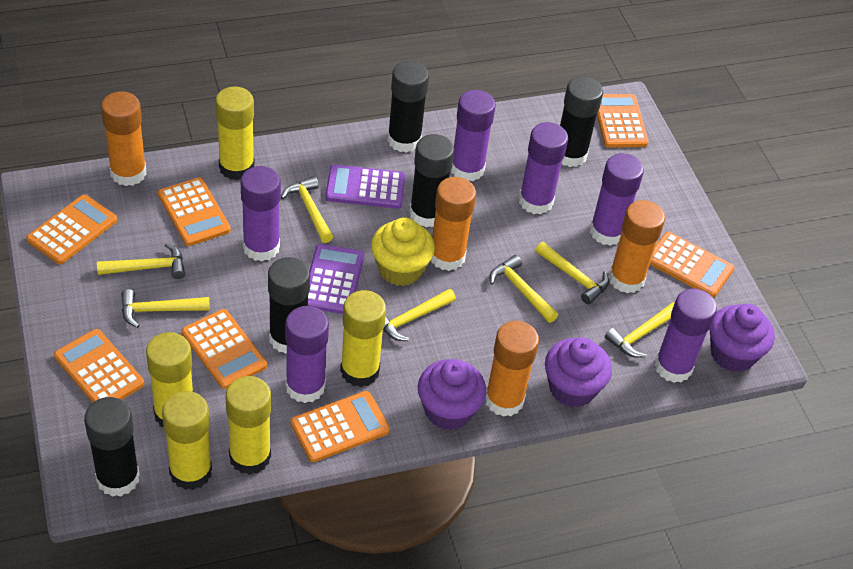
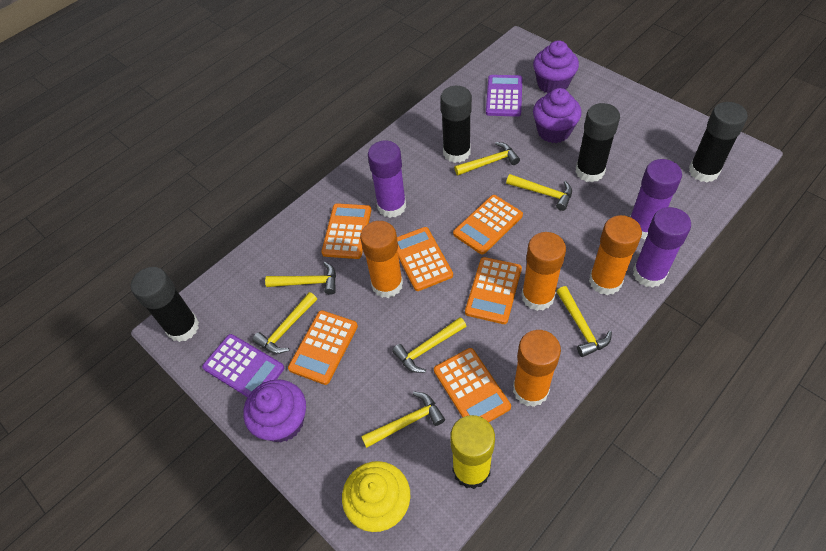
black glue stick: 5 -> 4
orange calculator: 7 -> 6
purple glue stick: 6 -> 3
yellow glue stick: 5 -> 1

